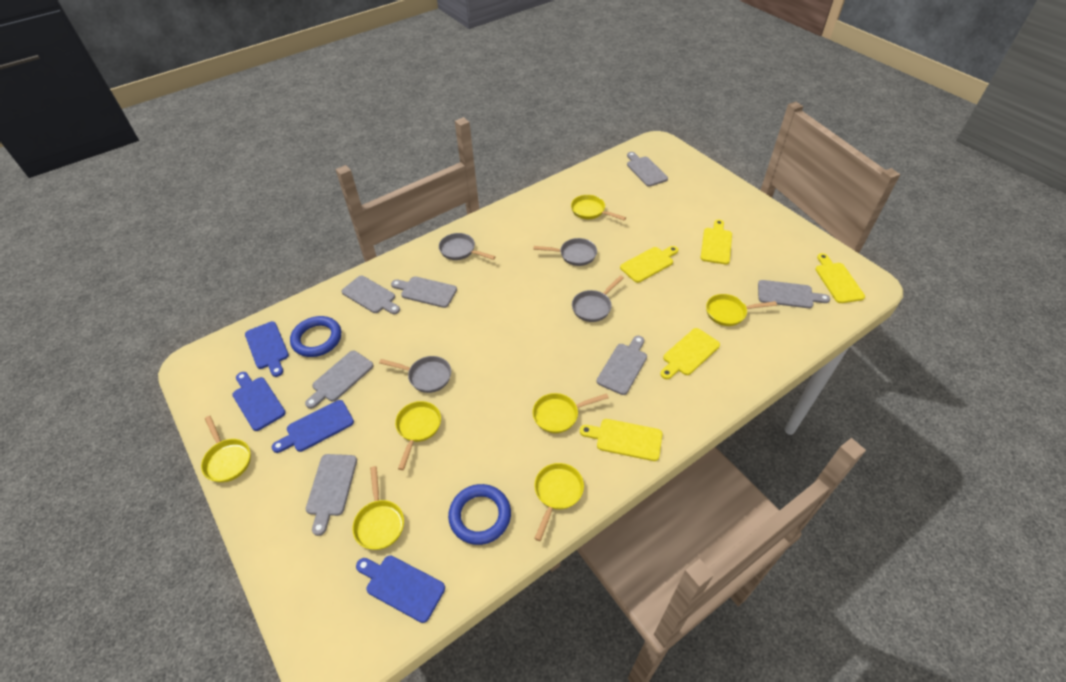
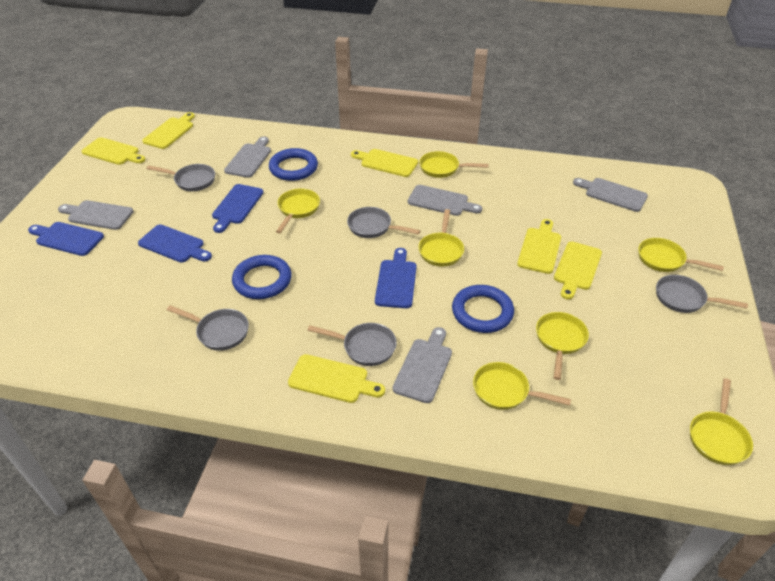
blue ring: 2 -> 3
grey cutting board: 7 -> 5
grey pan: 4 -> 5
yellow cutting board: 5 -> 6

